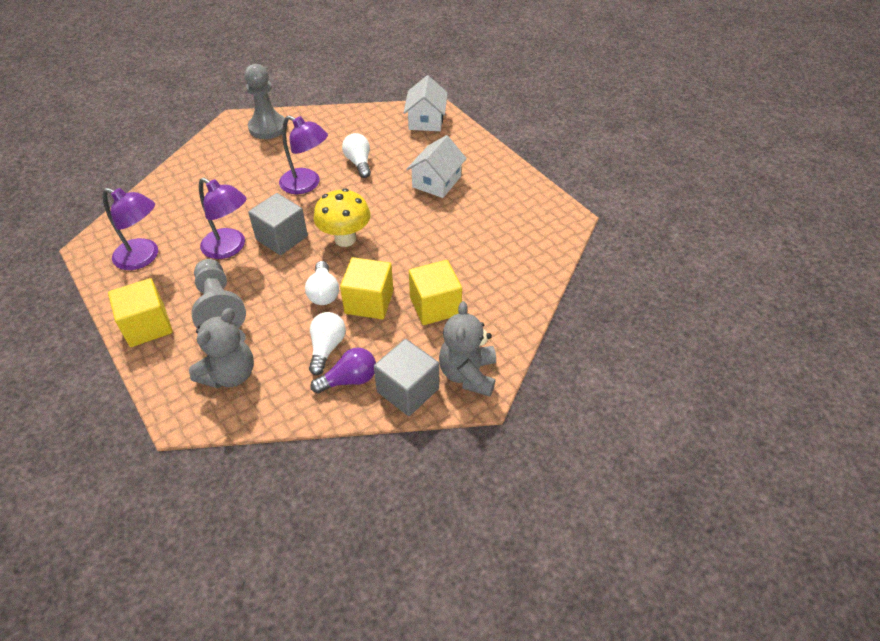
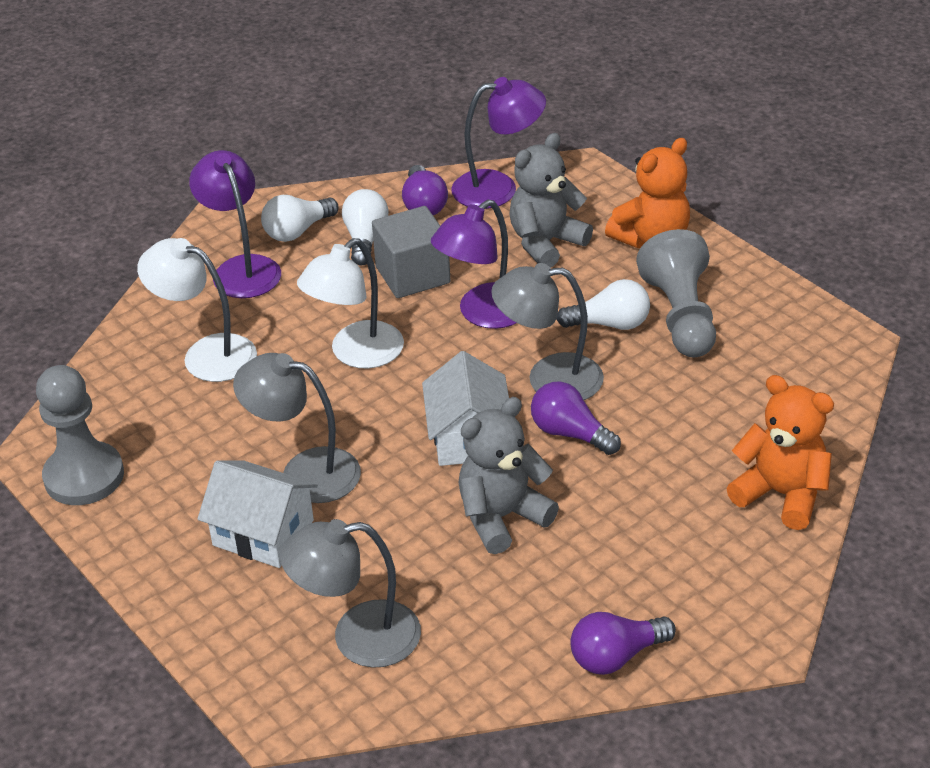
grey cube: 2 -> 1
grey lamp: 0 -> 3
orange teddy bear: 0 -> 2
purple light bulb: 1 -> 3
white lamp: 0 -> 2
yellow cube: 3 -> 0
yellow mushroom: 1 -> 0

